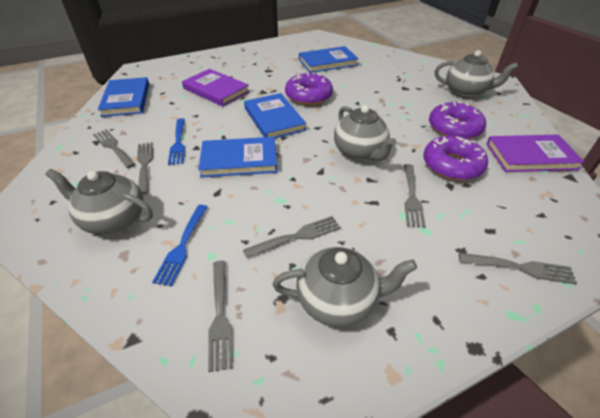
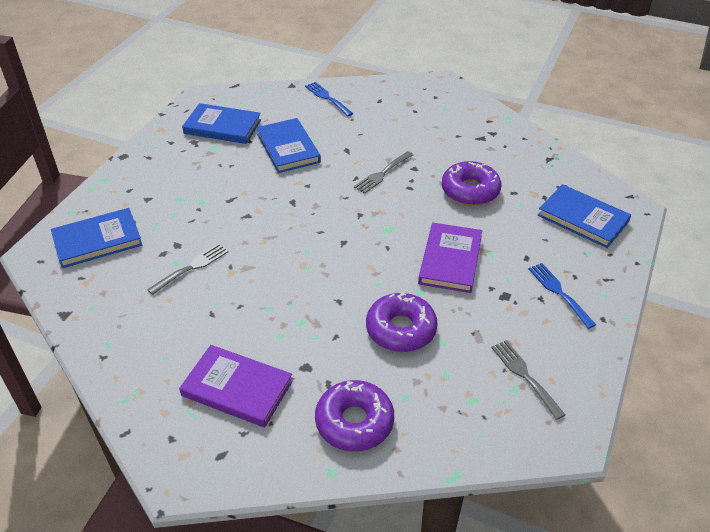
grey fork: 6 -> 3
grey teapot: 4 -> 0

